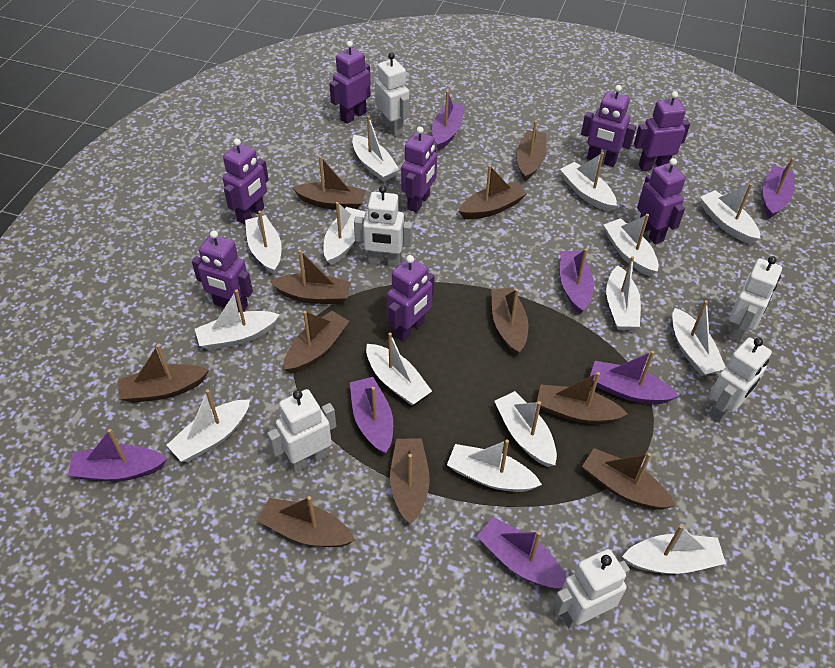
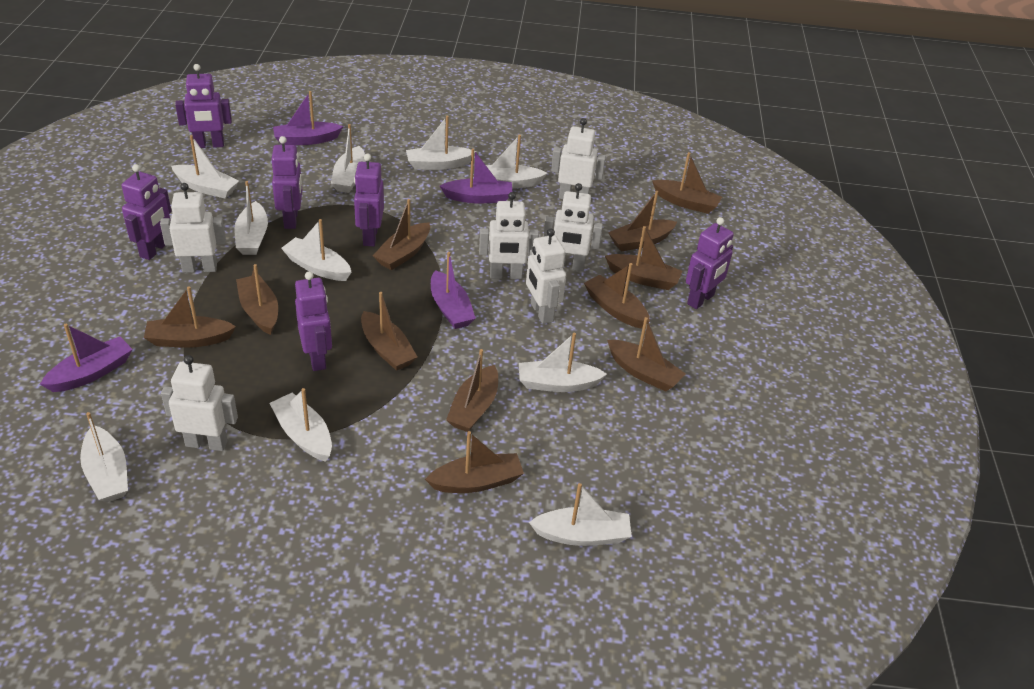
purple boat: 7 -> 4
purple robot: 8 -> 6
white boat: 14 -> 10

